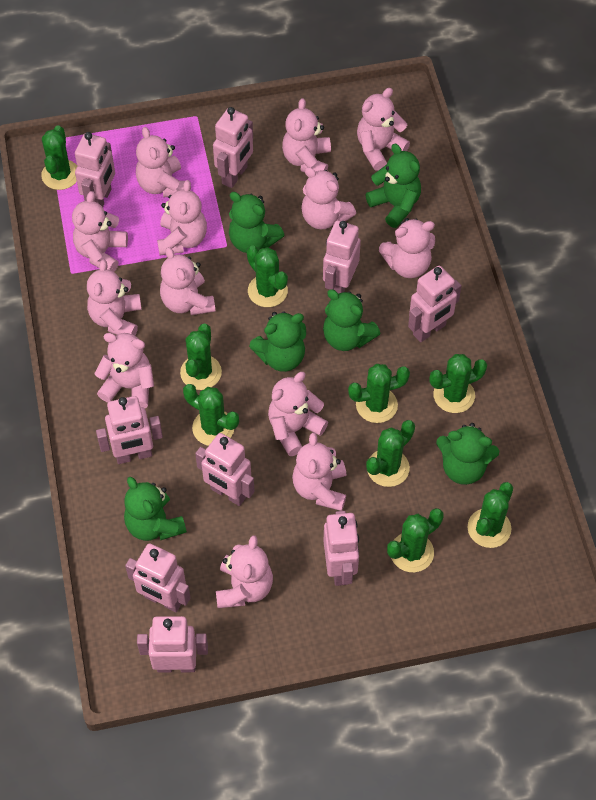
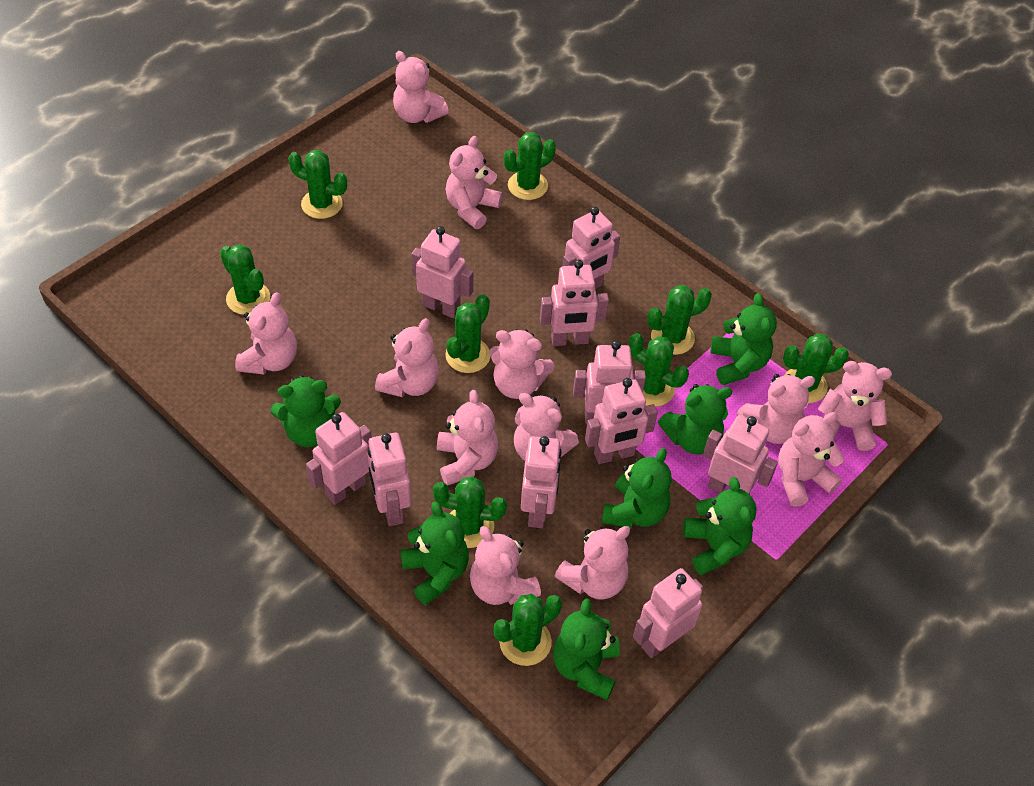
green teddy bear: 6 -> 7
pink robot: 9 -> 10
pink teddy bear: 13 -> 12

